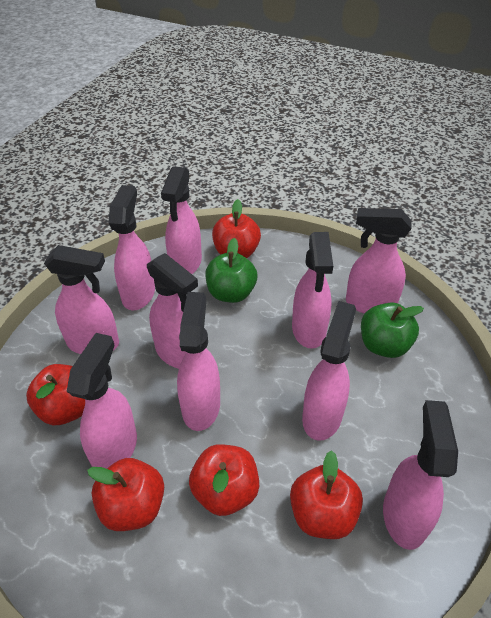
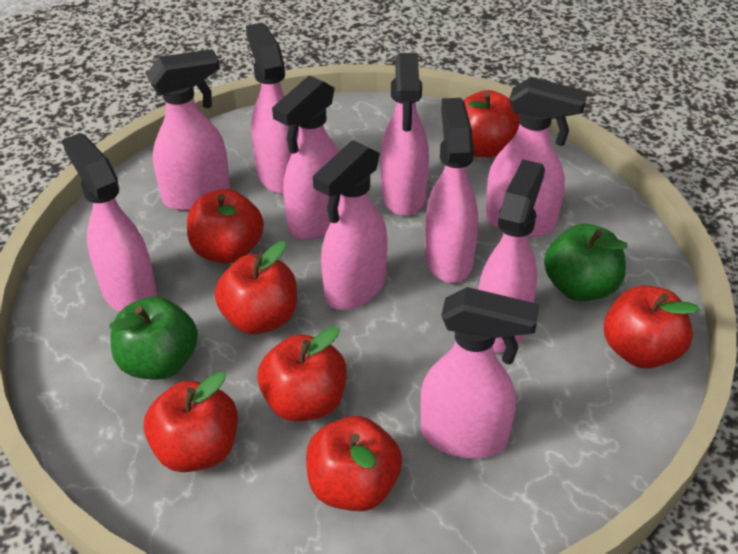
red apple: 5 -> 7

